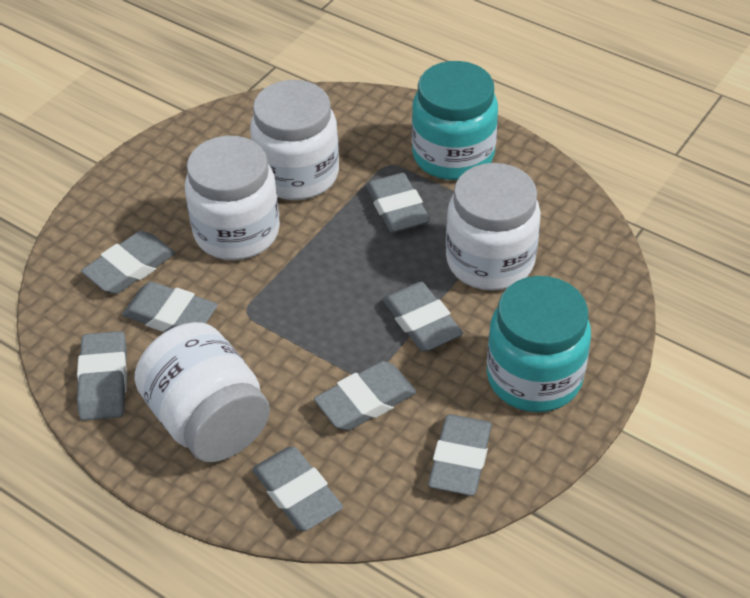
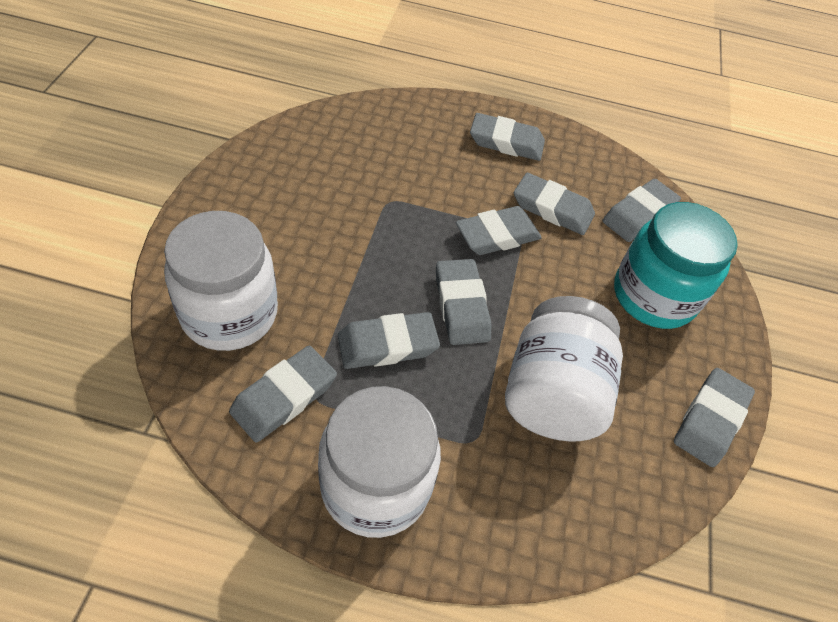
turquoise jar: 2 -> 1
white jar: 4 -> 3

